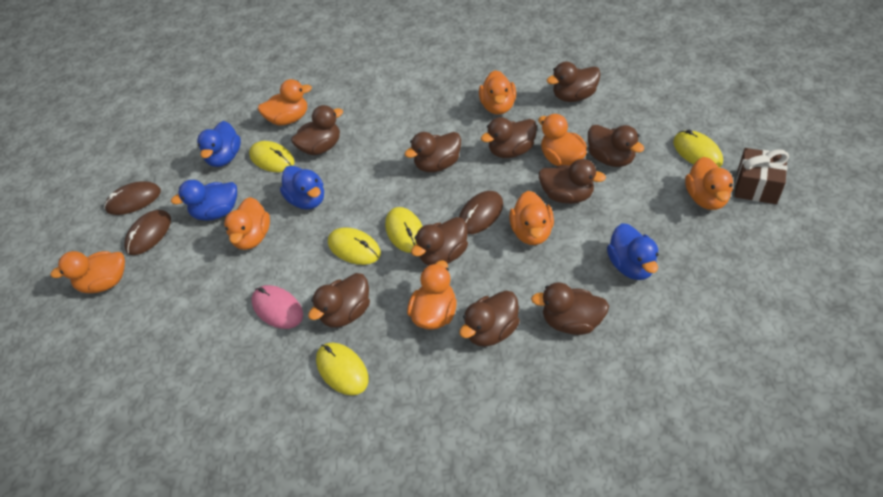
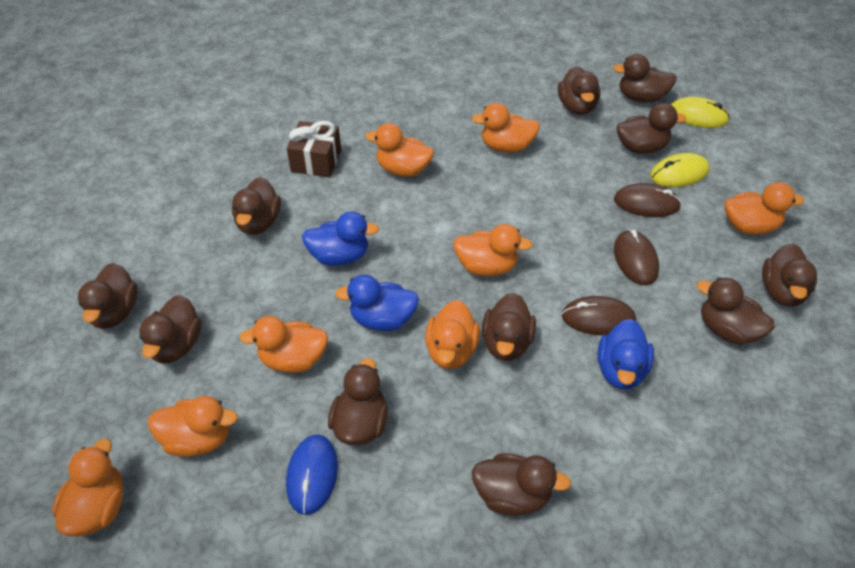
blue duck: 4 -> 3
blue mouse: 0 -> 1
brown duck: 10 -> 11
pink mouse: 1 -> 0
yellow mouse: 5 -> 2

